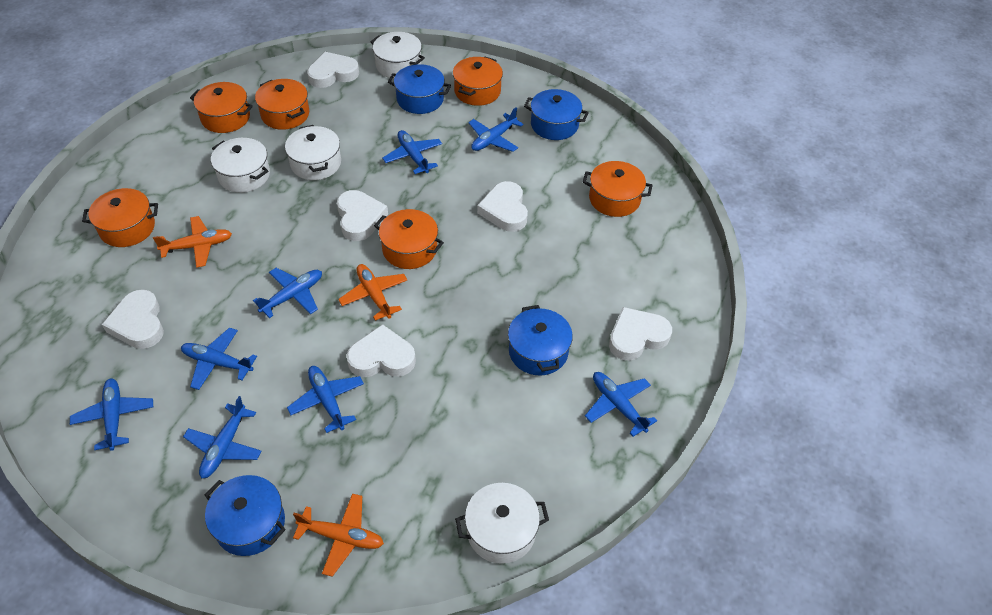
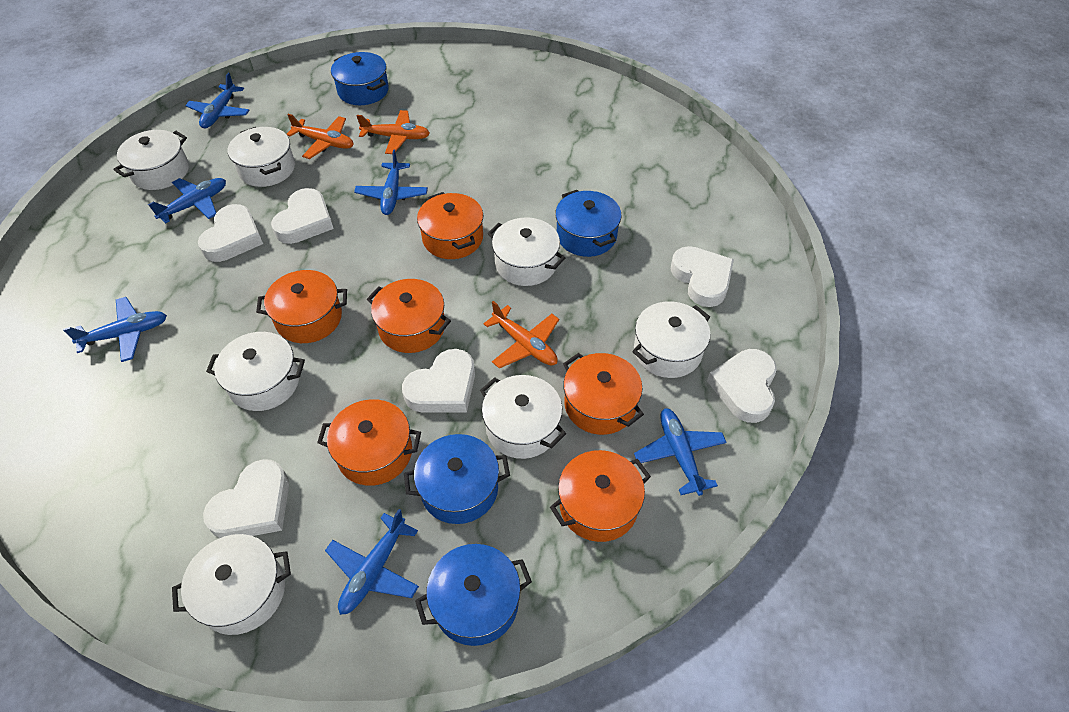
blue plane: 8 -> 6
white pot: 4 -> 7

